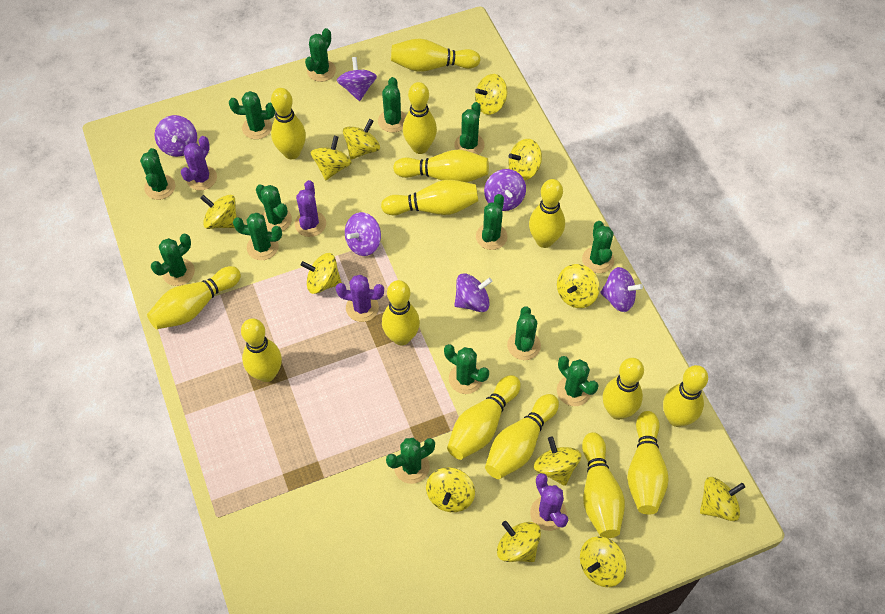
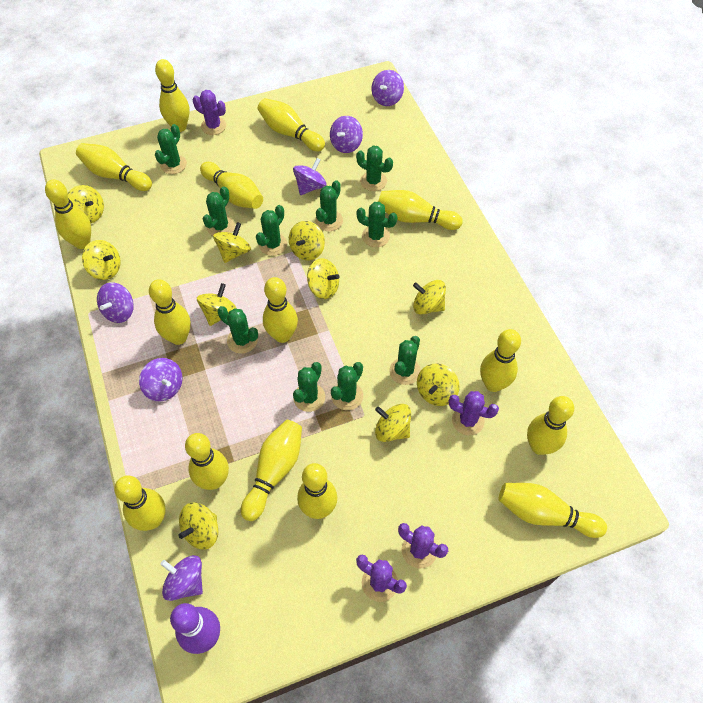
green cactus: 14 -> 10
purple bowling pin: 0 -> 1
yellow spinning top: 12 -> 10

